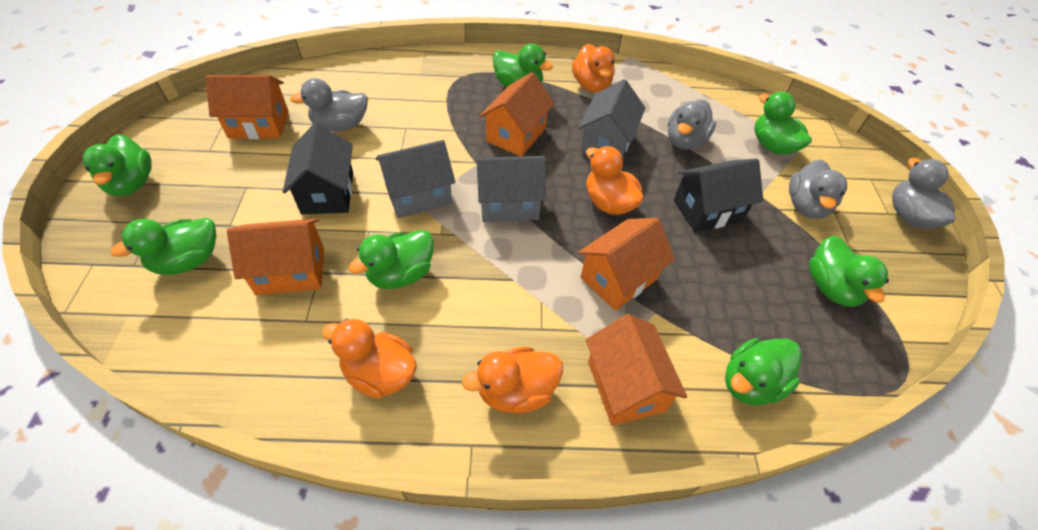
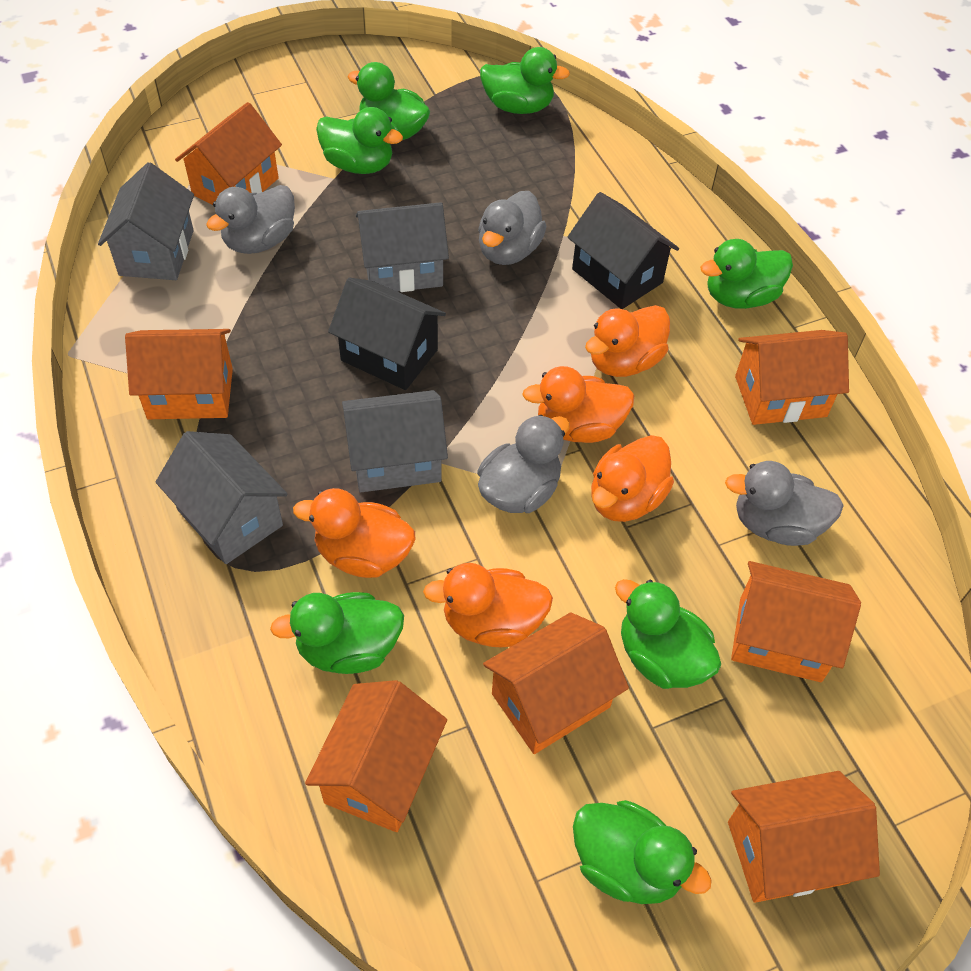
grey house: 3 -> 4
orange duck: 4 -> 5
orange house: 5 -> 7

